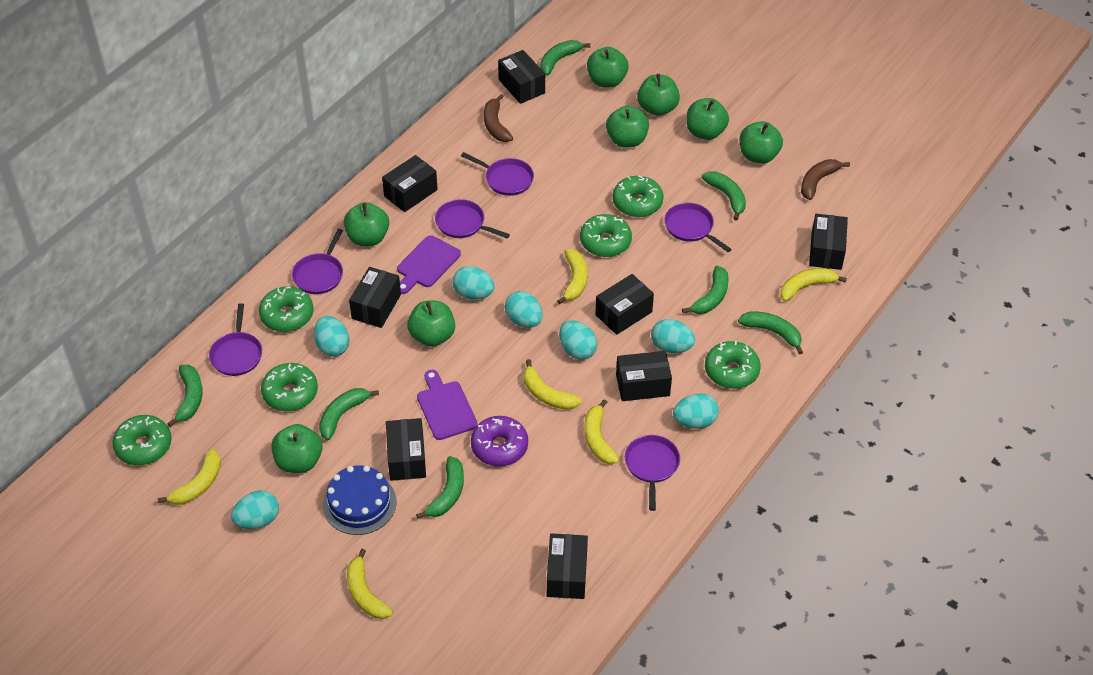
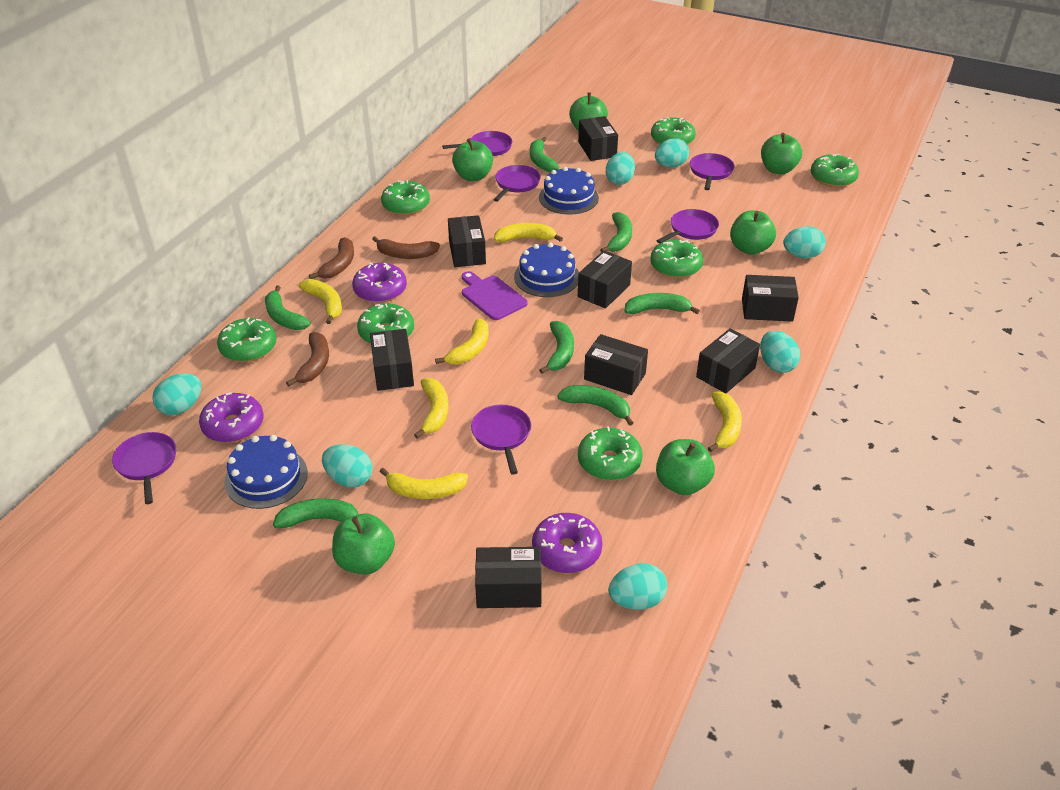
blue cake: 1 -> 3
brown banana: 2 -> 3
green apple: 8 -> 6
green donut: 6 -> 7
purple cutting board: 2 -> 1
purple donut: 1 -> 3

